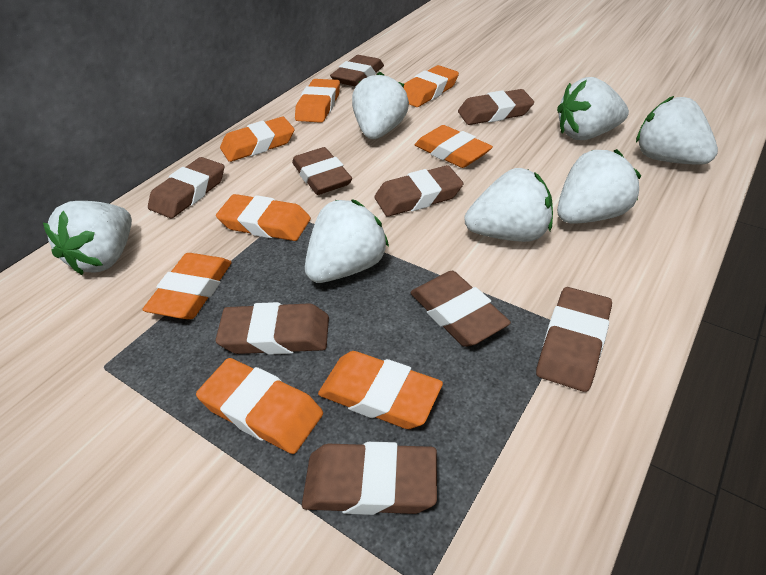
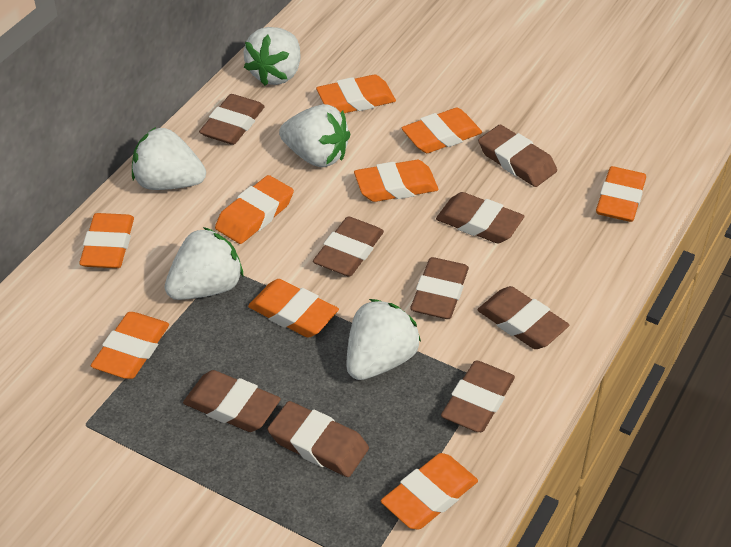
orange eraser: 8 -> 9
white strawberry: 7 -> 5

